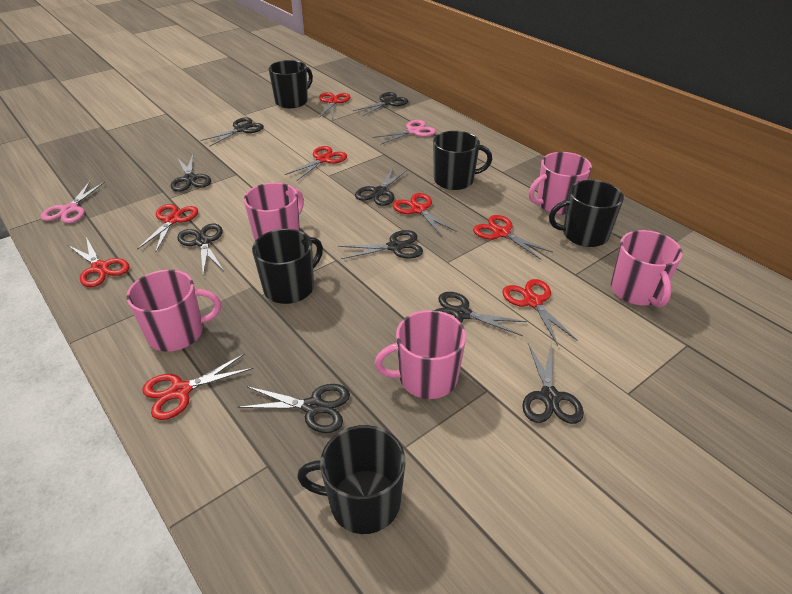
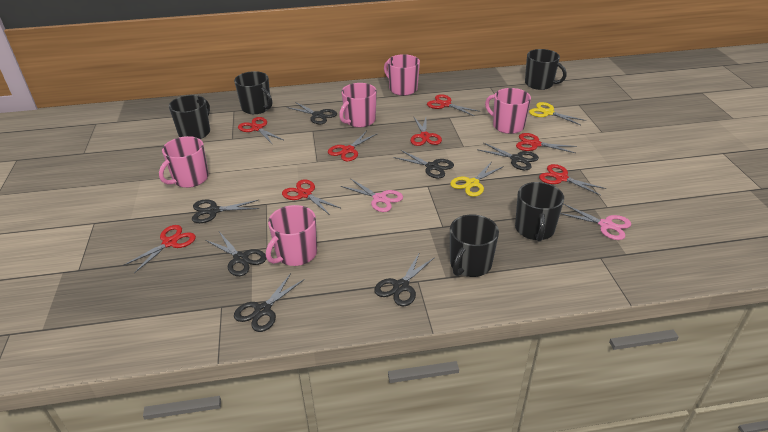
black scissors: 9 -> 7
yellow scissors: 0 -> 2

